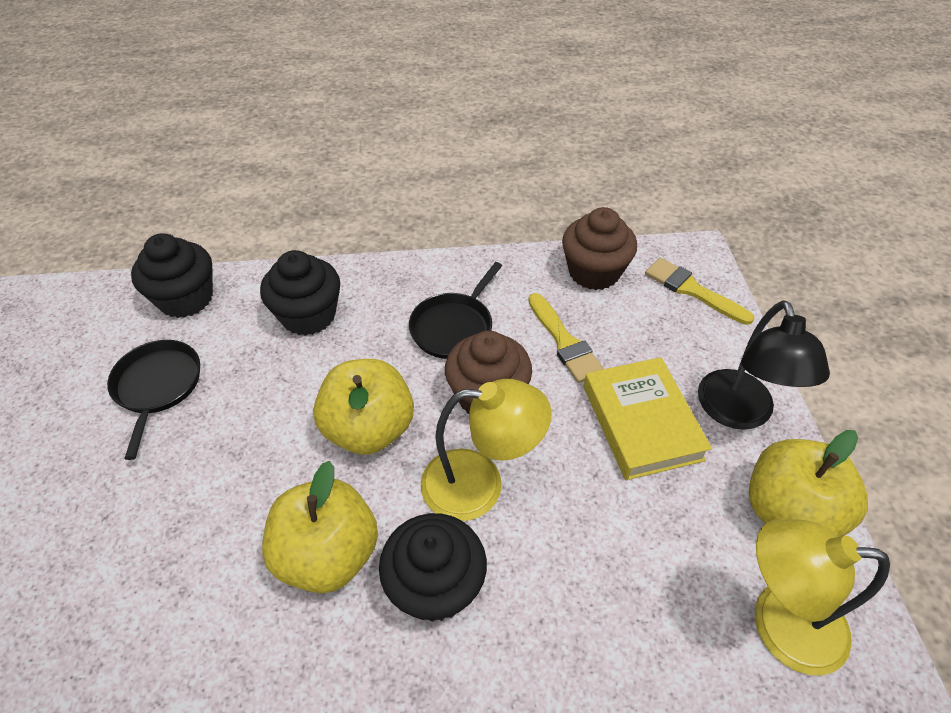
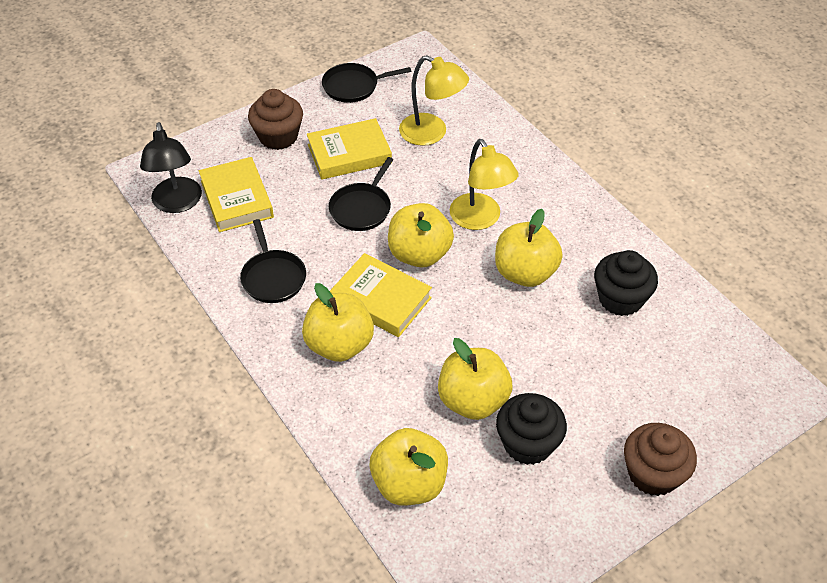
black cupcake: 3 -> 2
black pan: 2 -> 3
yellow apple: 3 -> 5
yellow book: 1 -> 3
yellow brush: 2 -> 0

